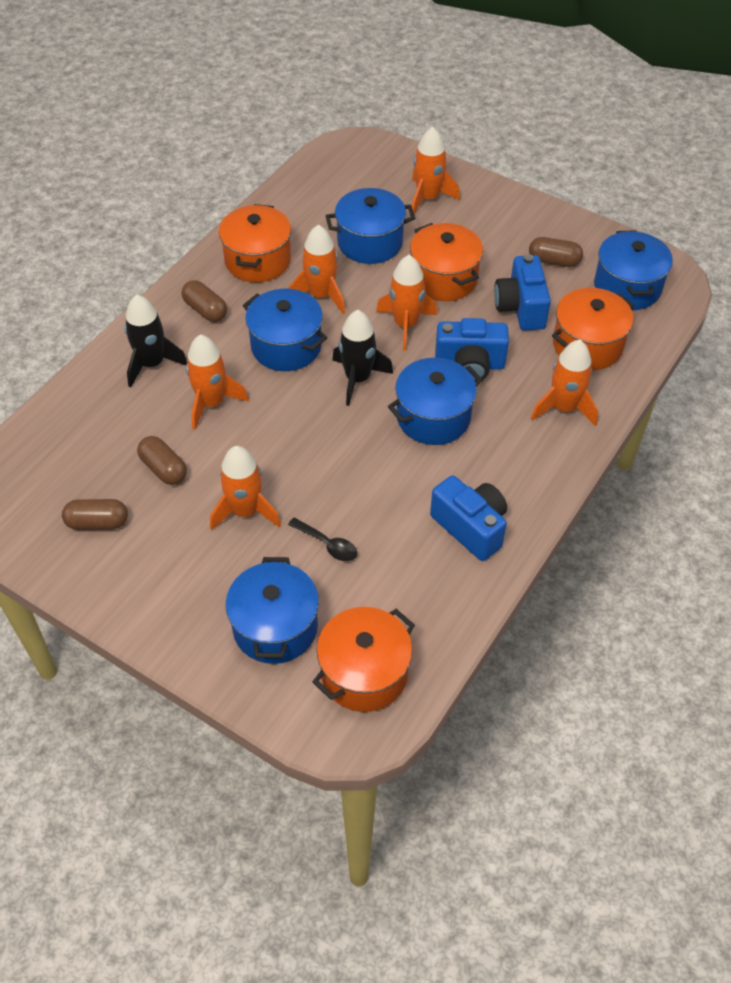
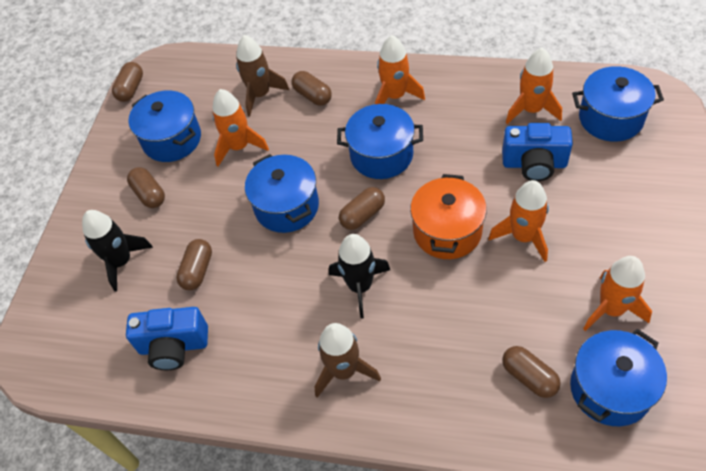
black spoon: 1 -> 0
blue camera: 3 -> 2
brown capsule: 4 -> 6
brown rocket: 0 -> 2
orange pot: 4 -> 1
orange rocket: 6 -> 5

